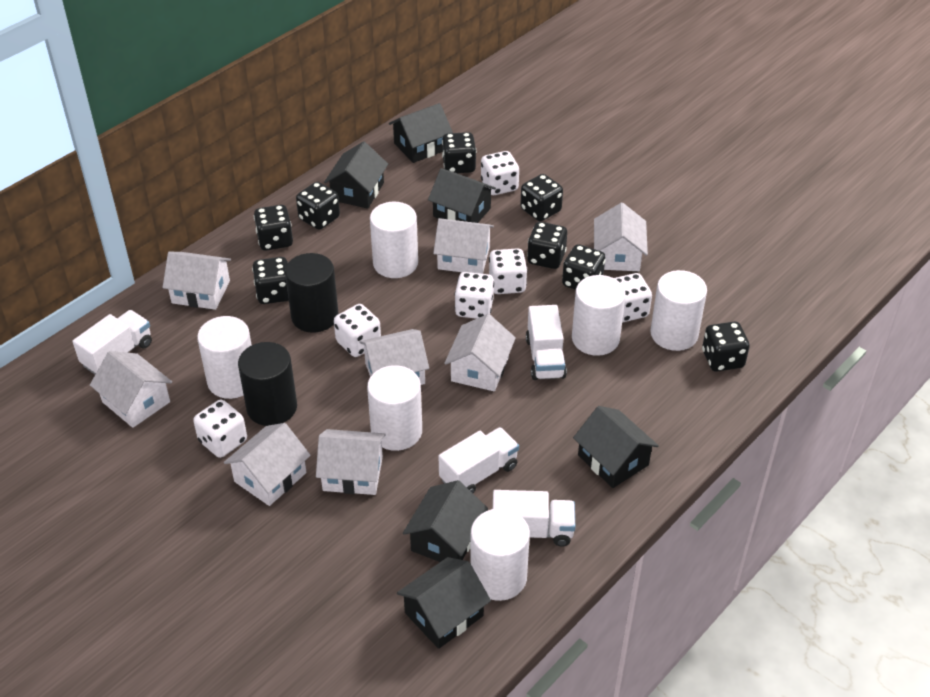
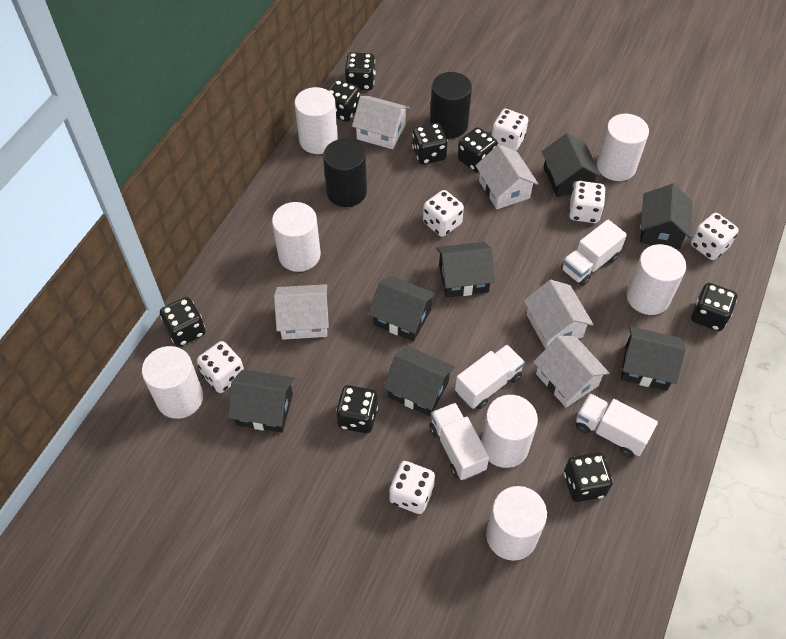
black house: 6 -> 7
white cylinder: 6 -> 7
white house: 8 -> 5

